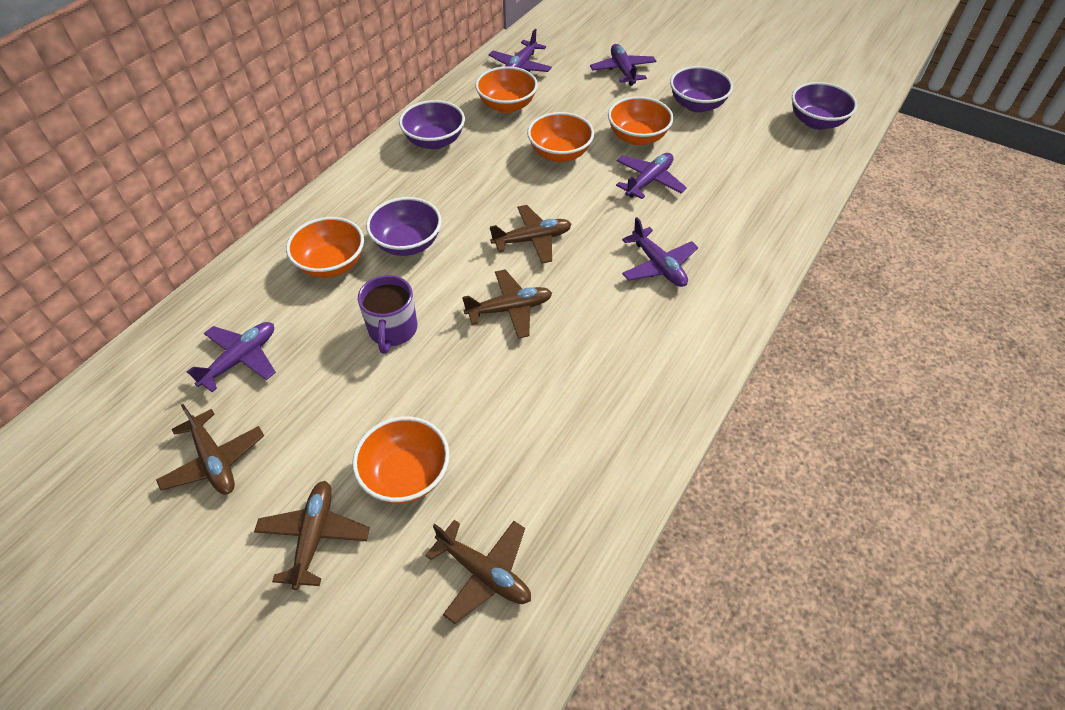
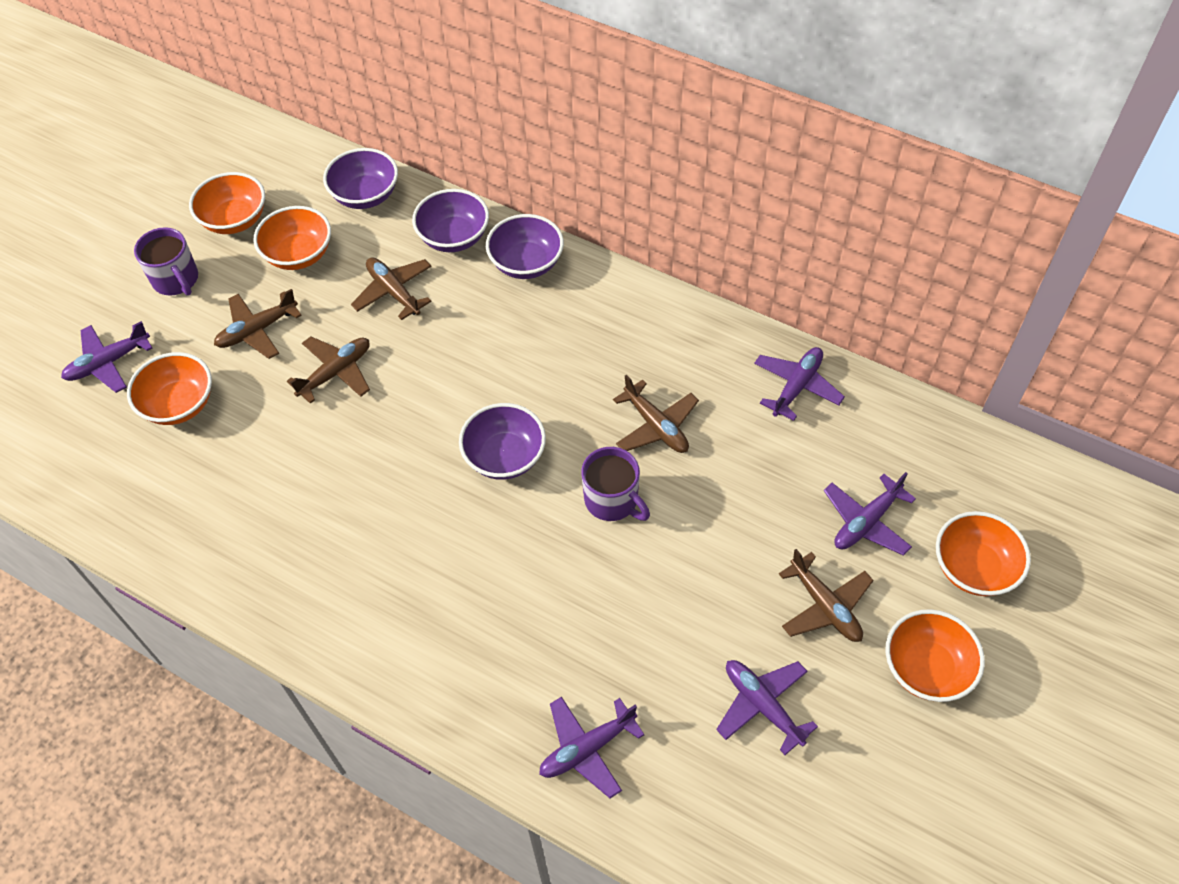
purple mug: 1 -> 2

